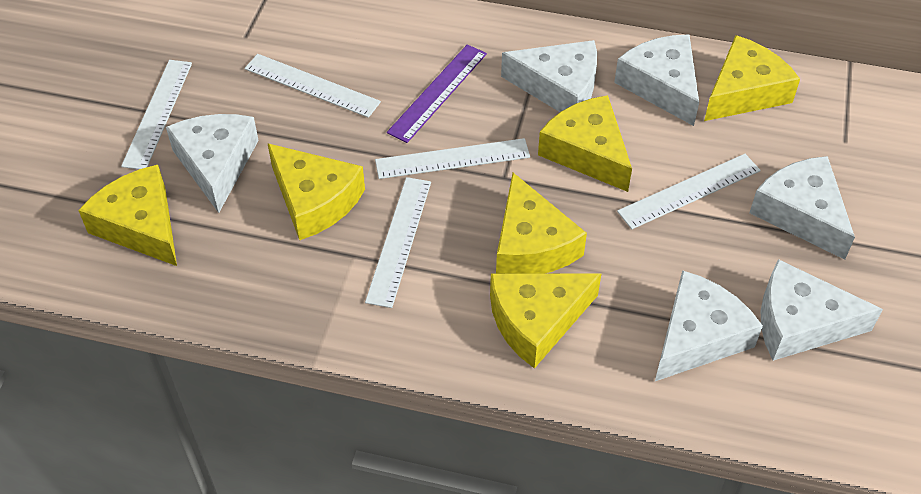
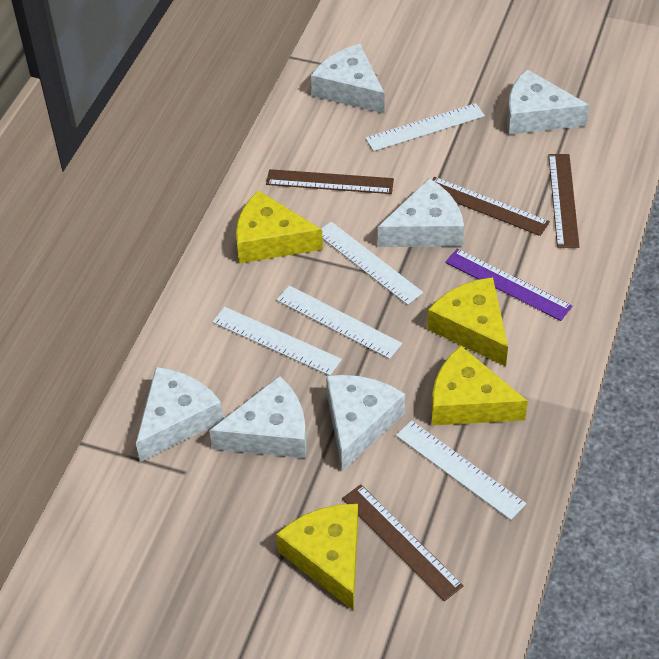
brown ruler: 0 -> 4
yellow cheese: 6 -> 4

